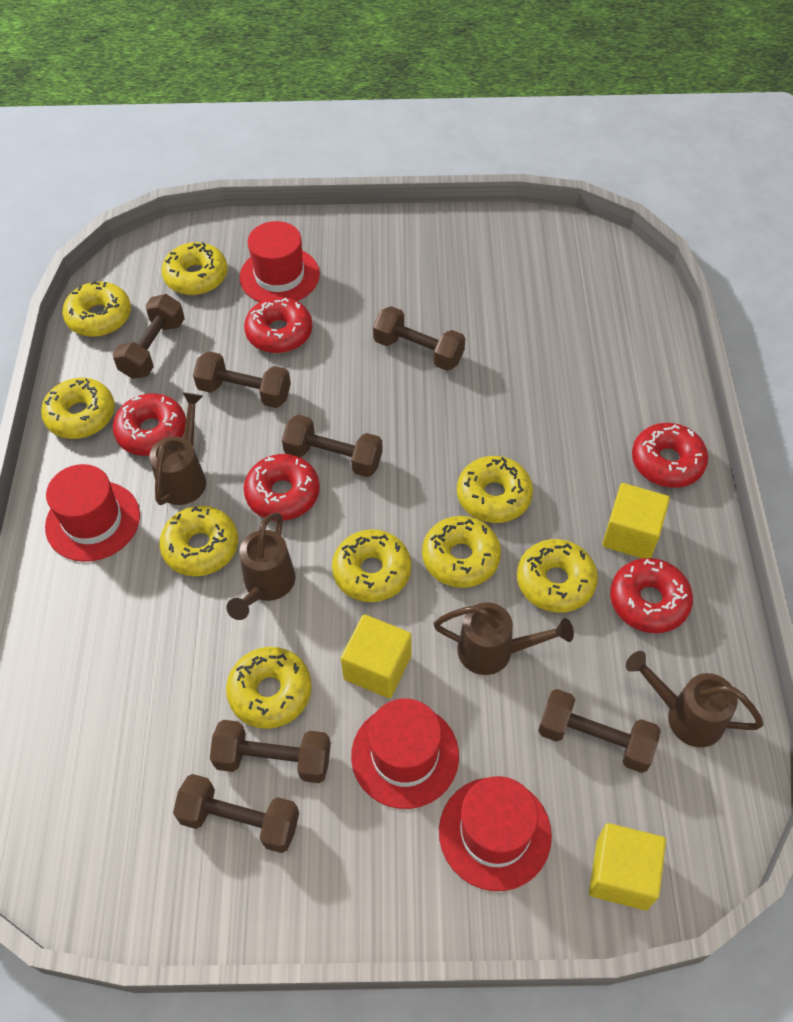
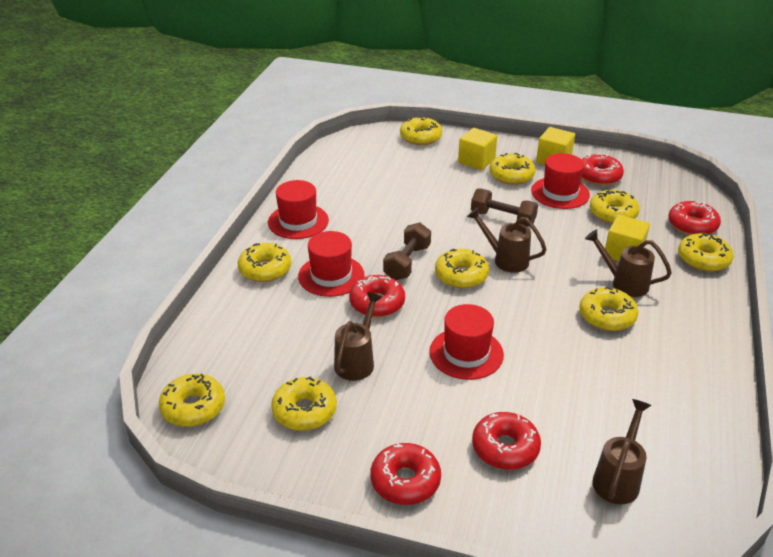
brown dumbbell: 7 -> 2

